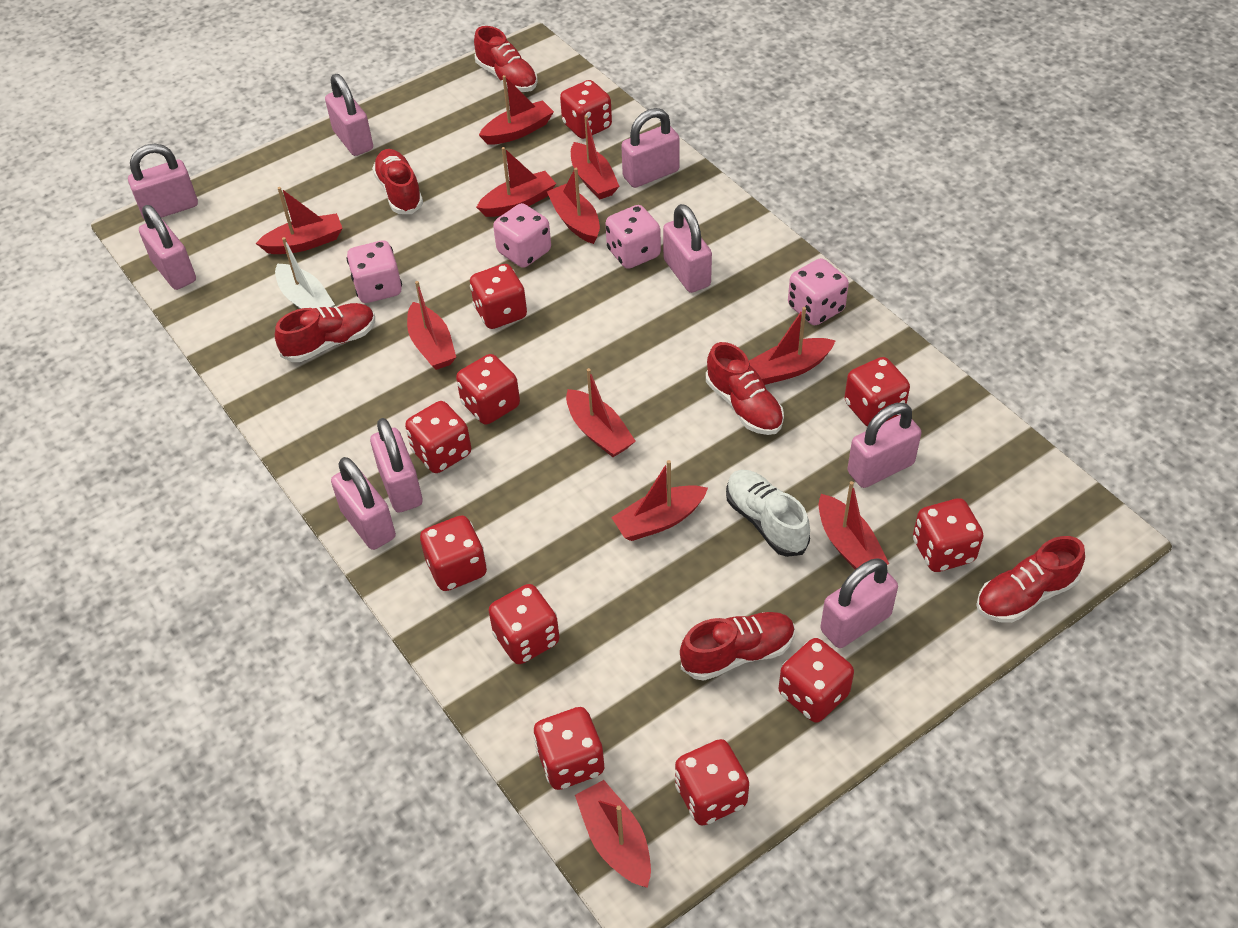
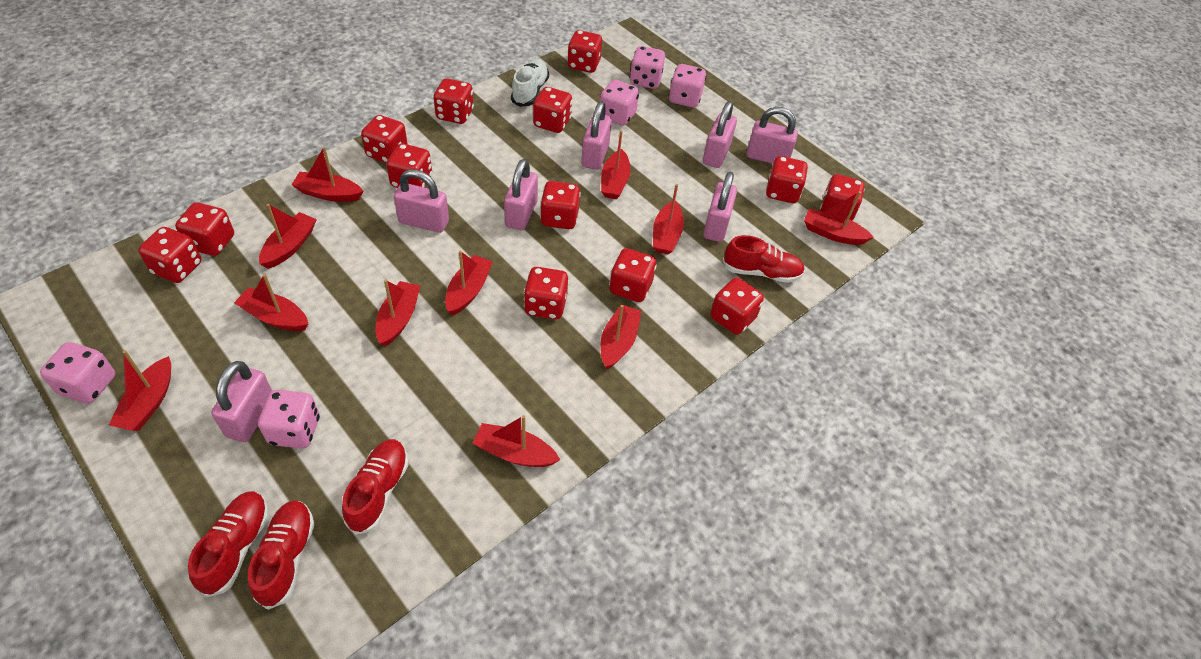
pink dice: 4 -> 5
pink padlock: 9 -> 7
red dice: 11 -> 13
red shoe: 6 -> 4
white boat: 1 -> 0

